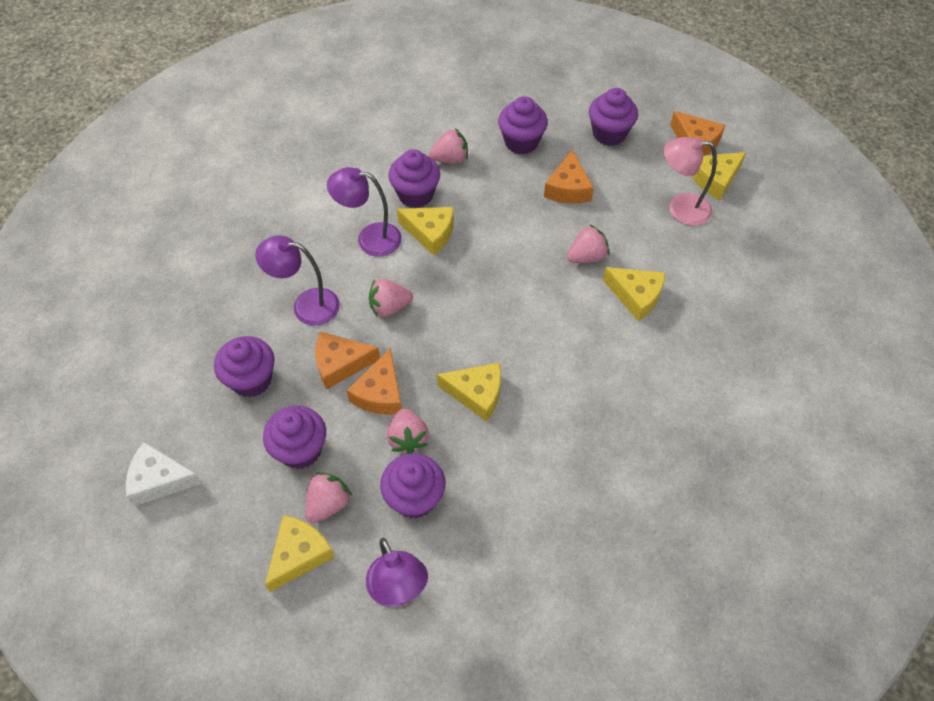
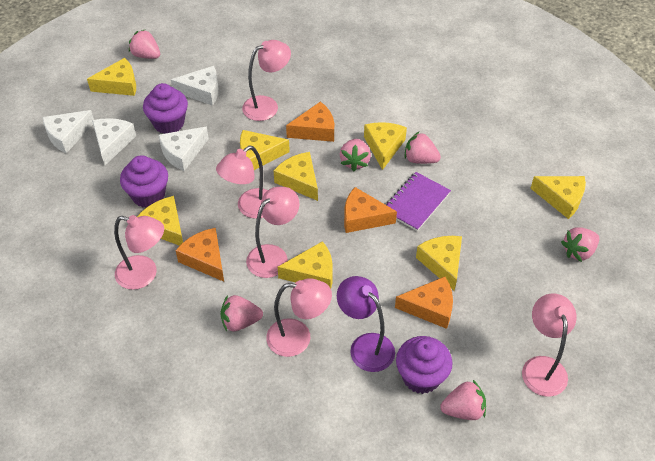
pink lamp: 1 -> 6
pink strawberry: 5 -> 6
purple cupcake: 6 -> 3
purple lamp: 3 -> 1
purple notebook: 0 -> 1
white cheese: 1 -> 4
yellow cheese: 5 -> 8

